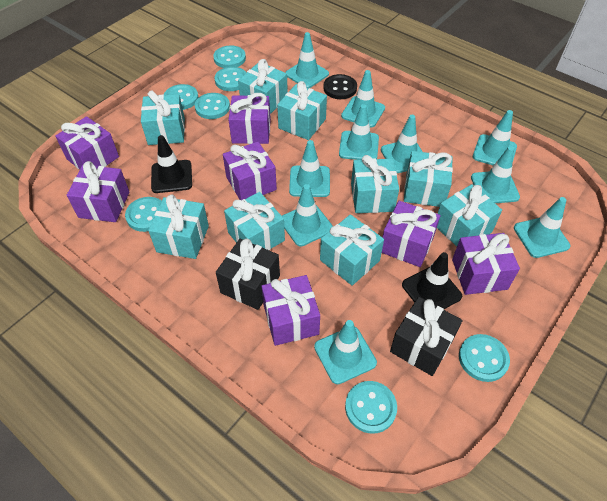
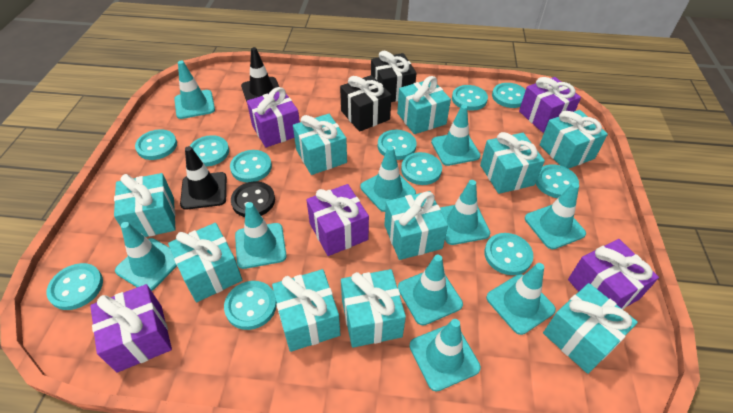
purple gift: 7 -> 5
turquoise button: 7 -> 11
turquoise gift: 9 -> 10

